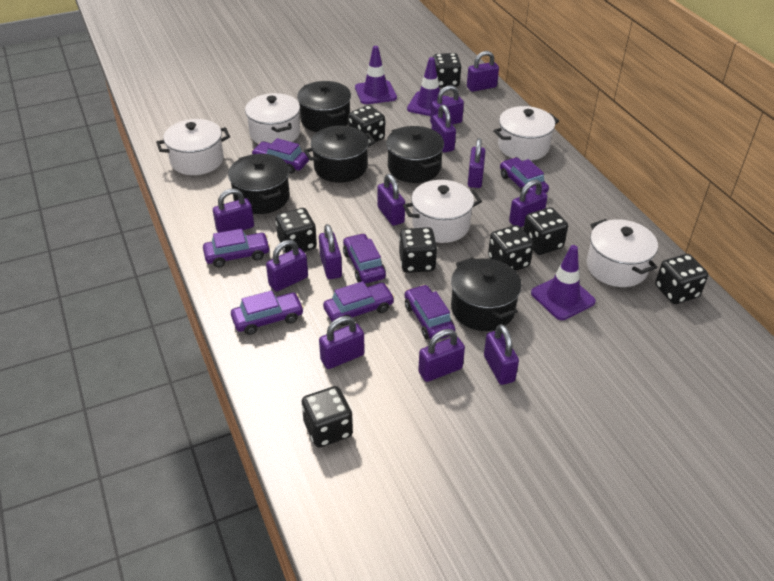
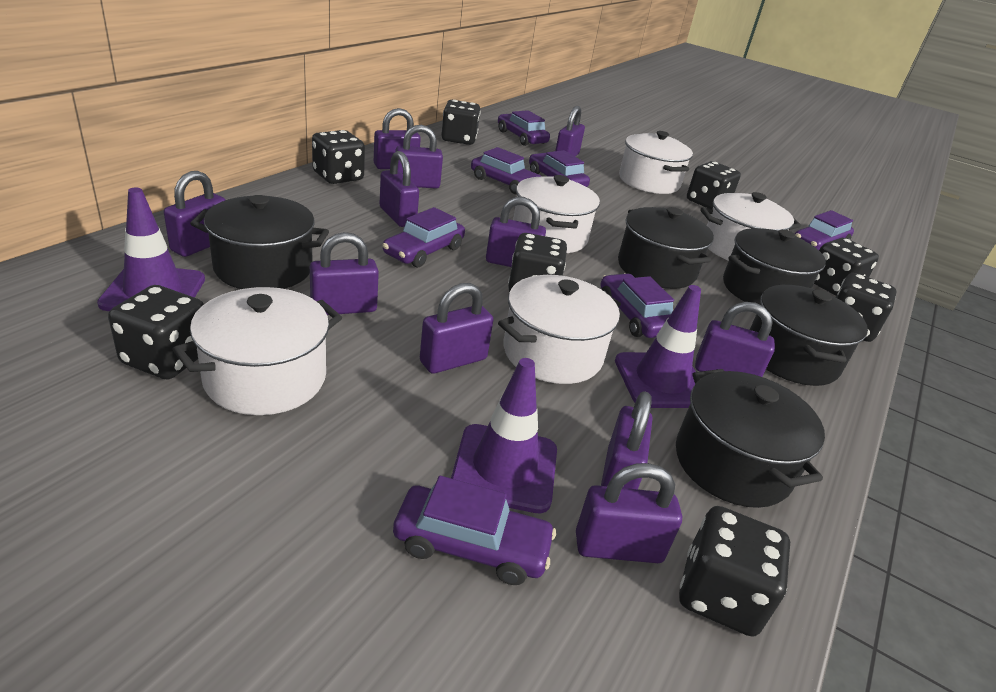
purple padlock: 12 -> 11

